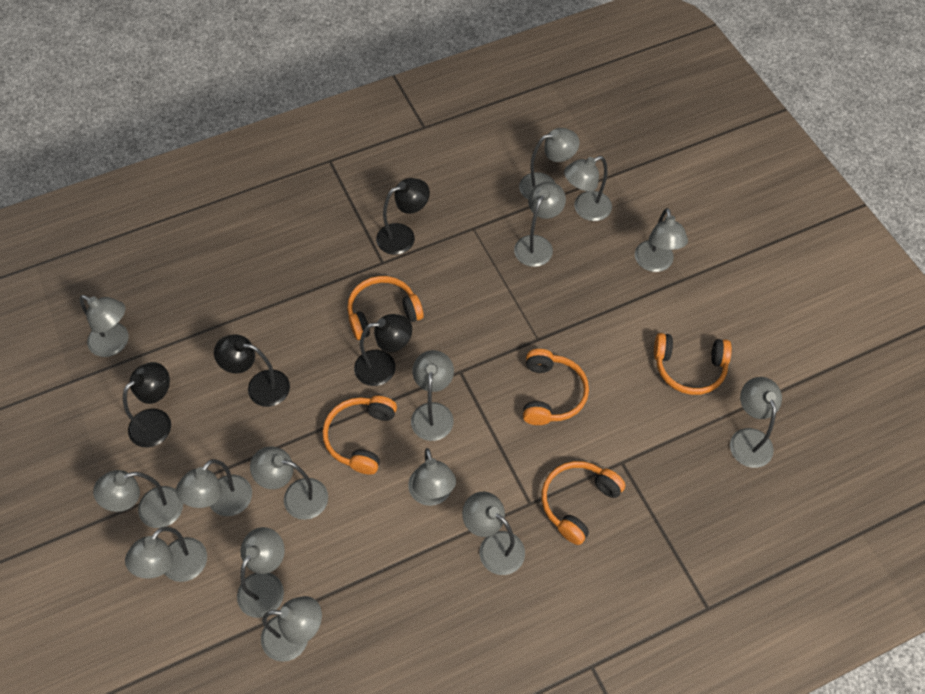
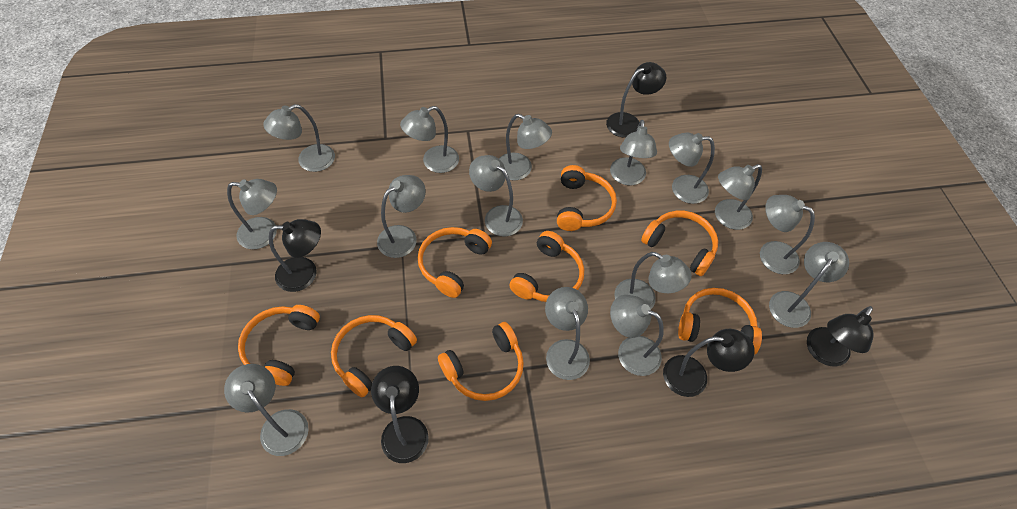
black lamp: 4 -> 5
orange headphones: 5 -> 8

